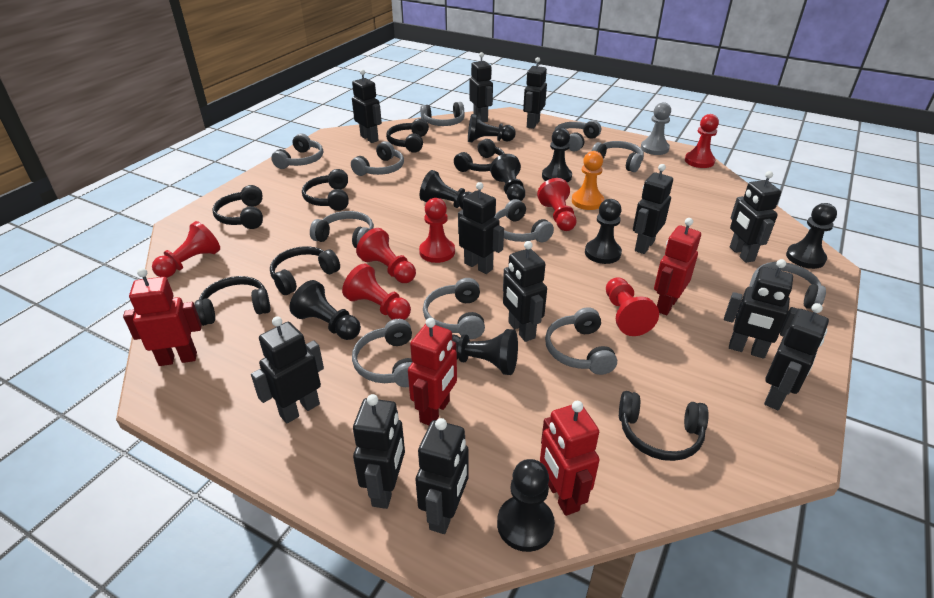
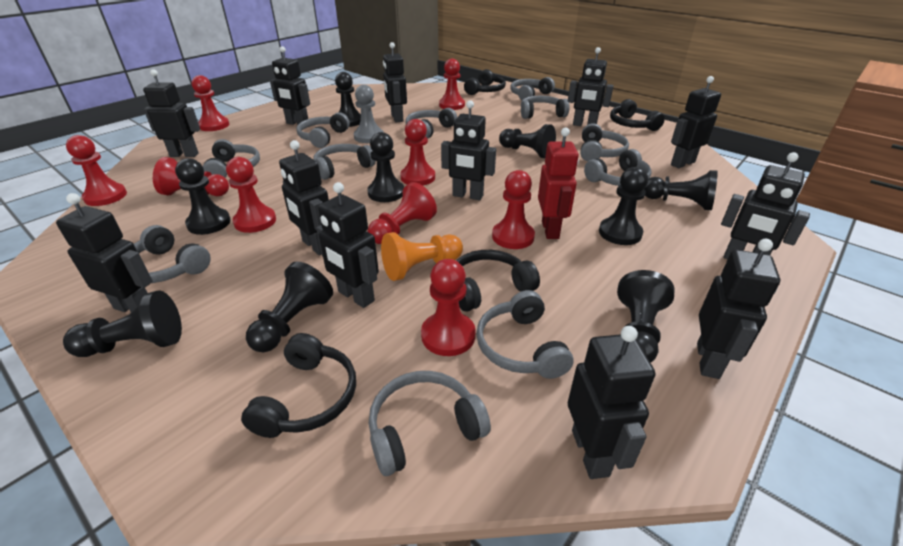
black headphones: 7 -> 4
red pawn: 7 -> 9
red robot: 4 -> 1

